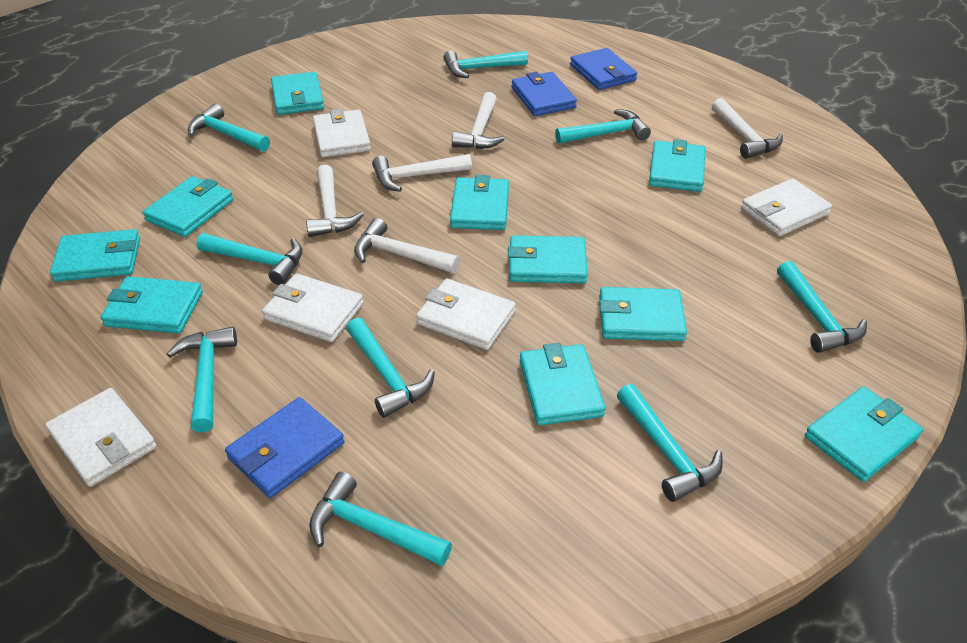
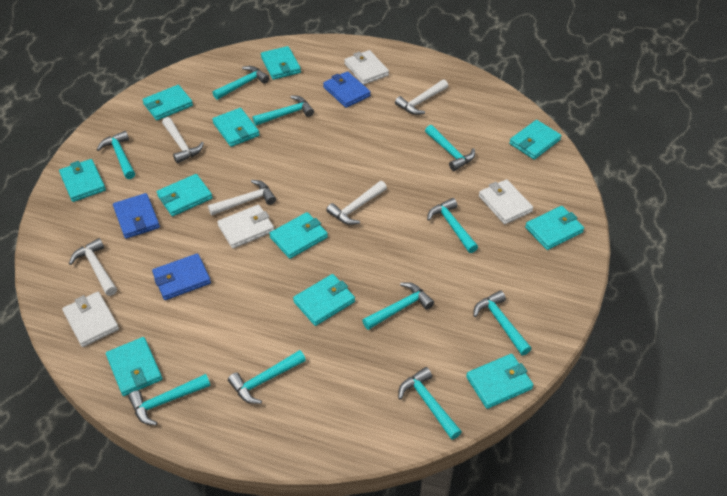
turquoise hammer: 9 -> 10
turquoise wallet: 10 -> 11
white wallet: 5 -> 4

